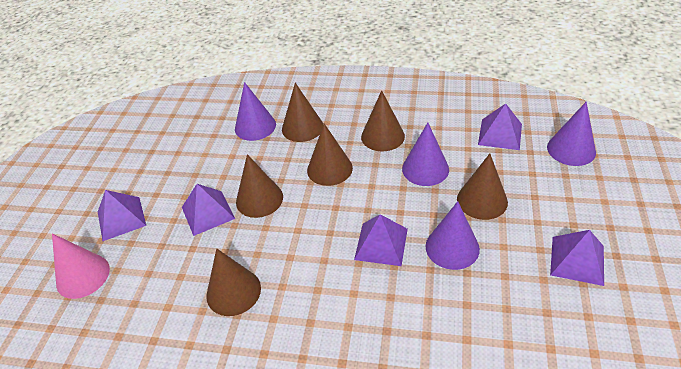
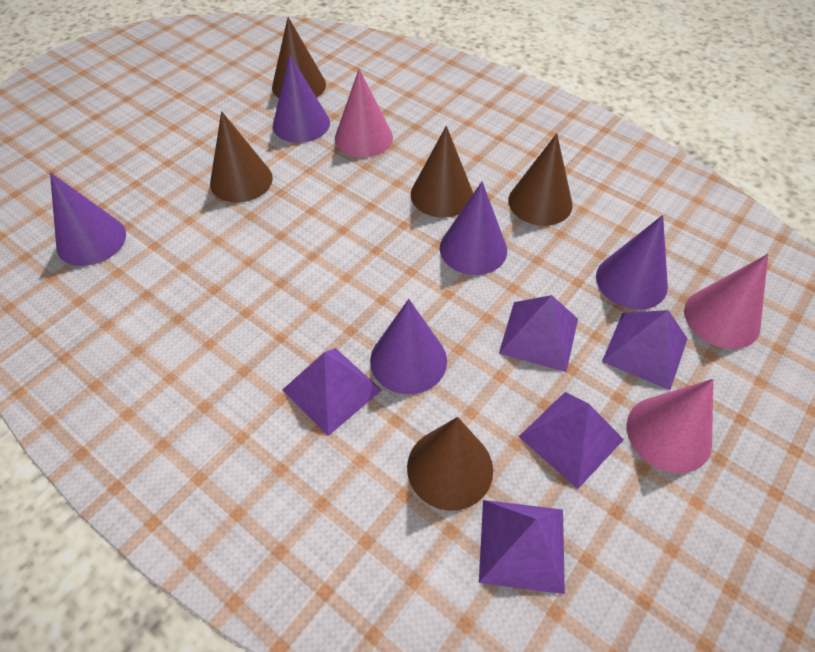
brown cone: 6 -> 5
pink cone: 1 -> 3
purple cone: 4 -> 5

